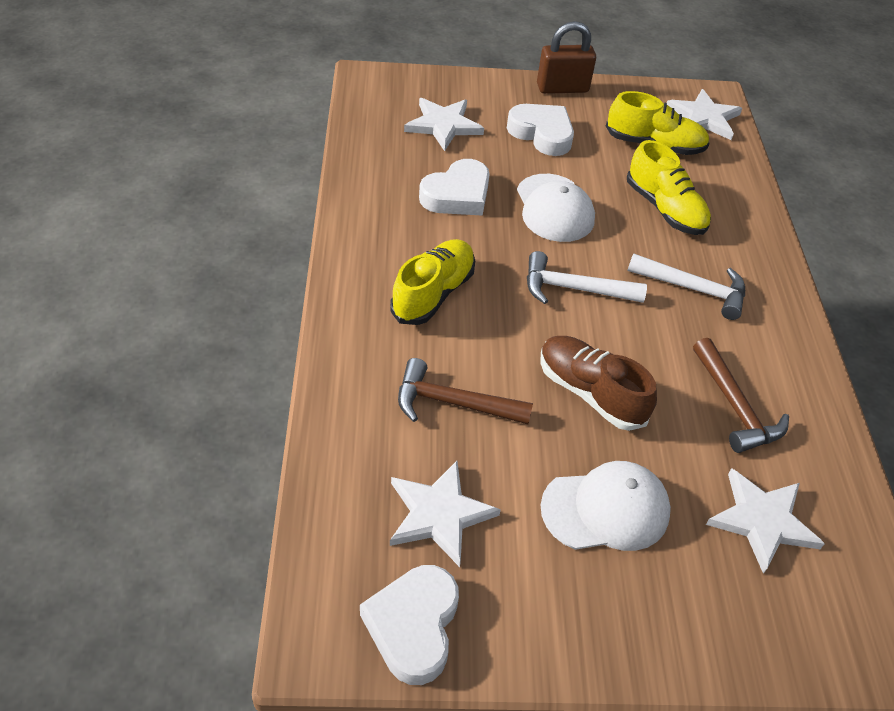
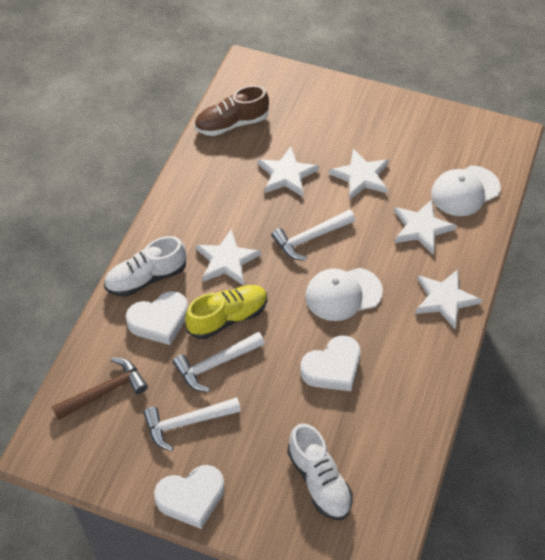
brown hammer: 2 -> 1
brown padlock: 1 -> 0
white hammer: 2 -> 3
white shoe: 0 -> 2
white star: 4 -> 5
yellow shoe: 3 -> 1

